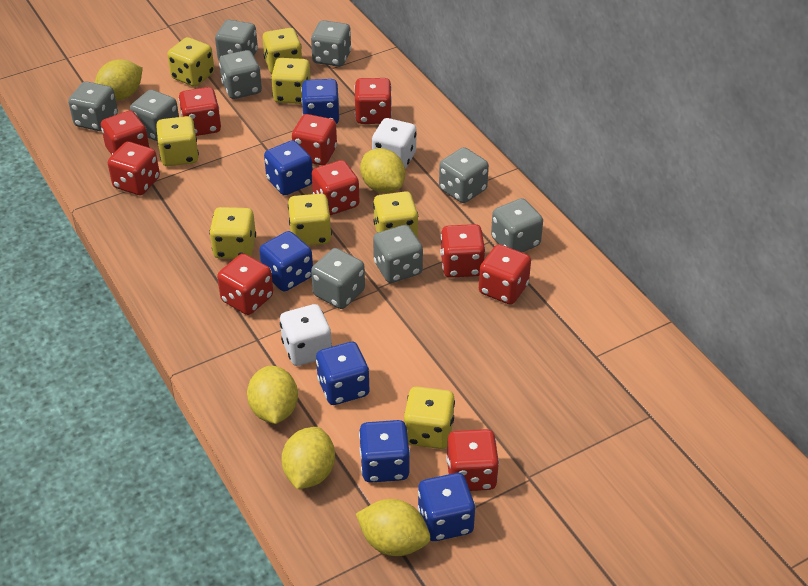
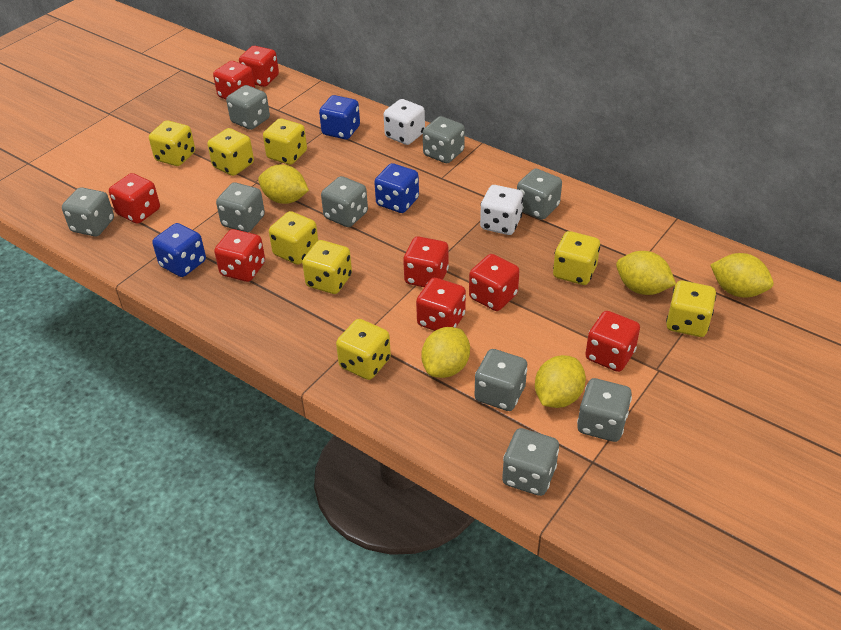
blue dice: 6 -> 3
red dice: 10 -> 8

